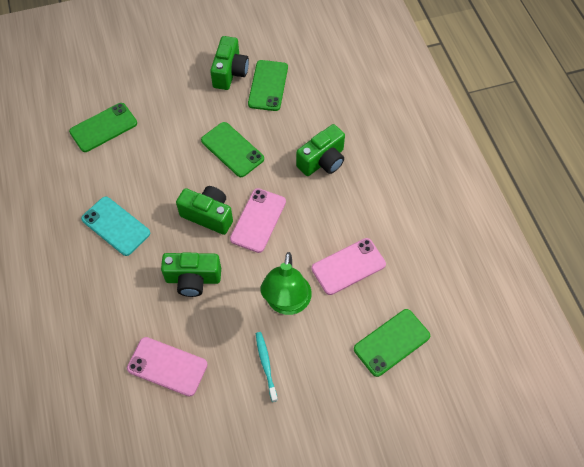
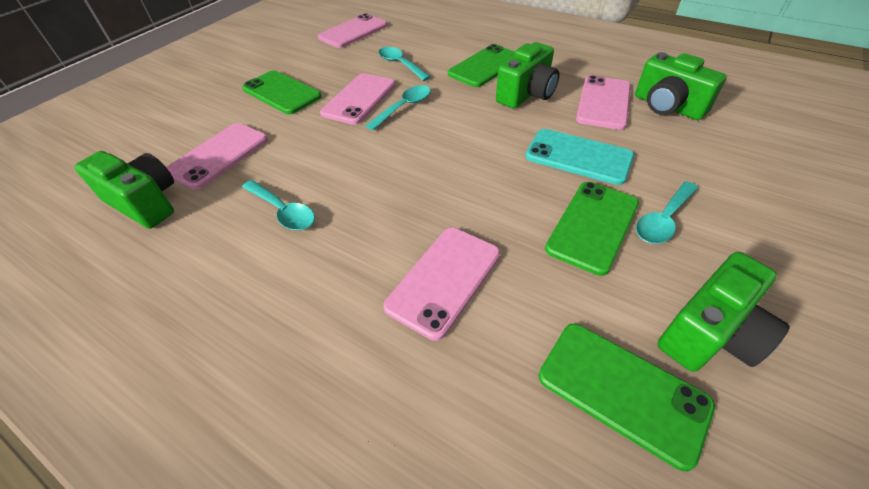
green lamp: 1 -> 0
pink phone: 3 -> 5
turquoise spoon: 0 -> 4
turquoise toothbrush: 1 -> 0

